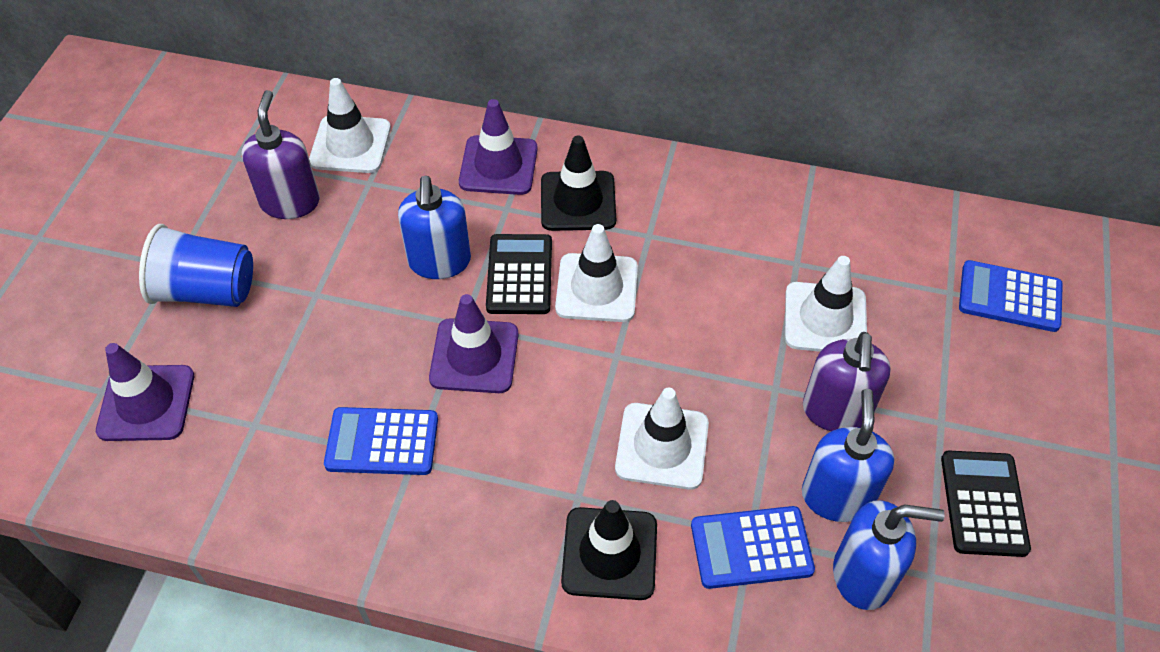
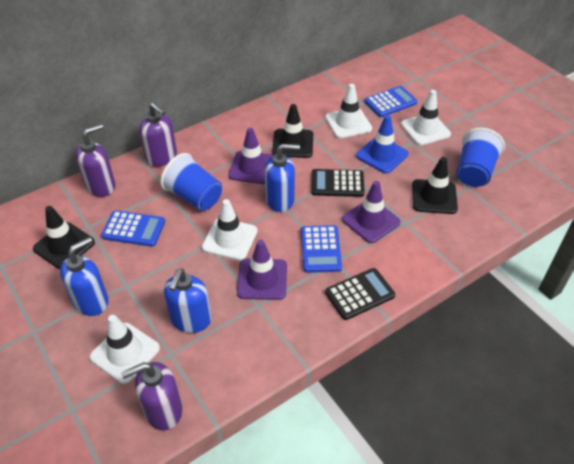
black traffic cone: 2 -> 3
blue cup: 1 -> 2
blue traffic cone: 0 -> 1
purple soap dispenser: 2 -> 3

